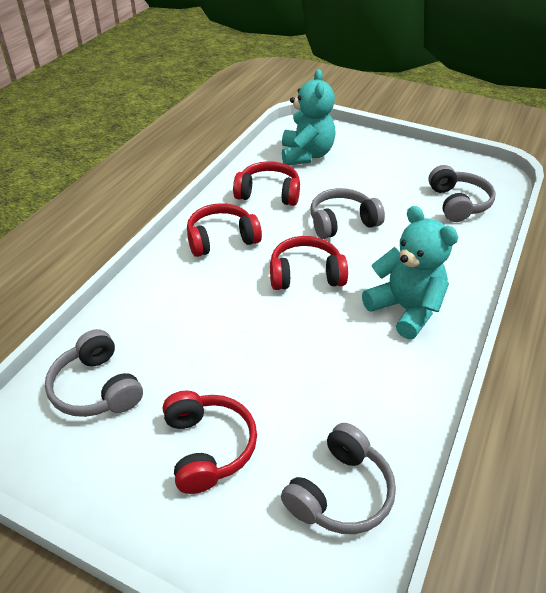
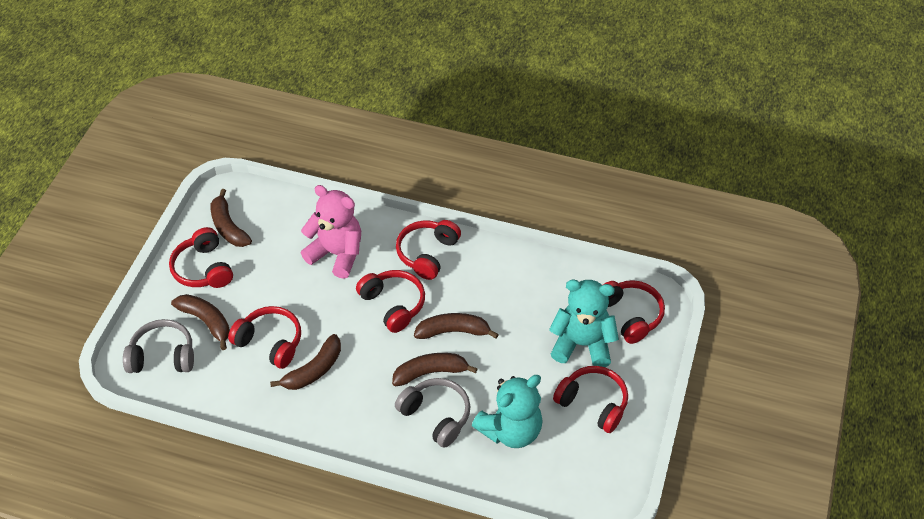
brown banana: 0 -> 5
grey headphones: 4 -> 2
pink teddy bear: 0 -> 1
red headphones: 4 -> 6

